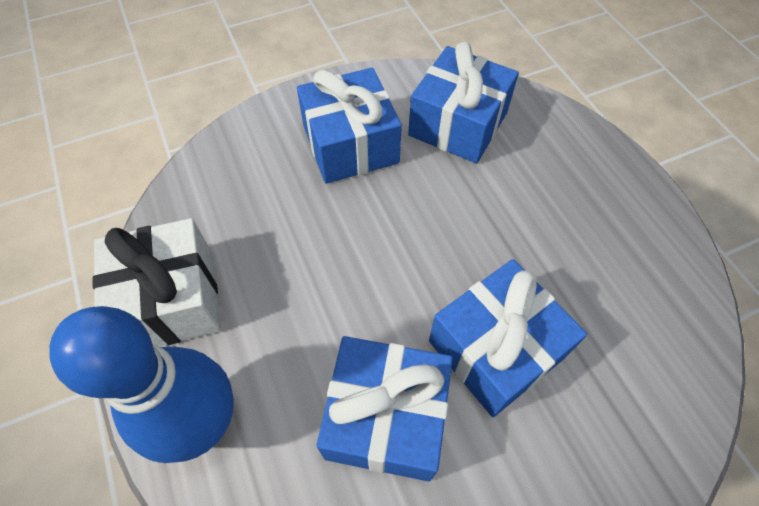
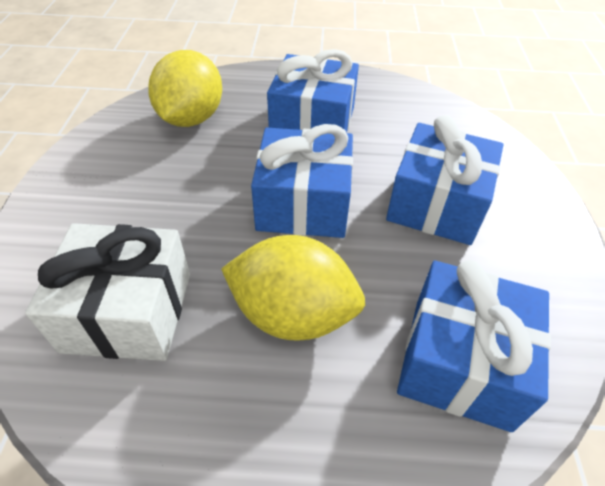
blue bowling pin: 1 -> 0
yellow lemon: 0 -> 2

